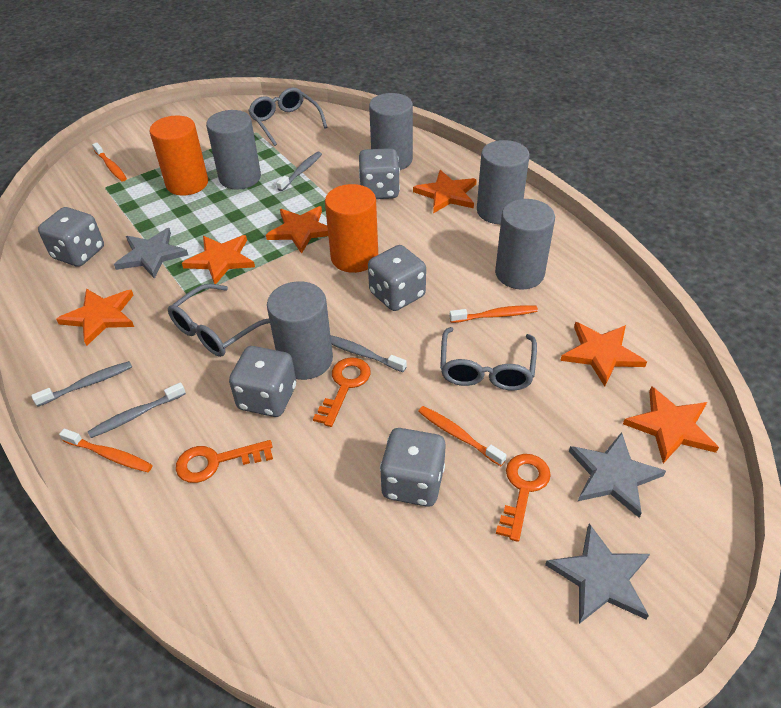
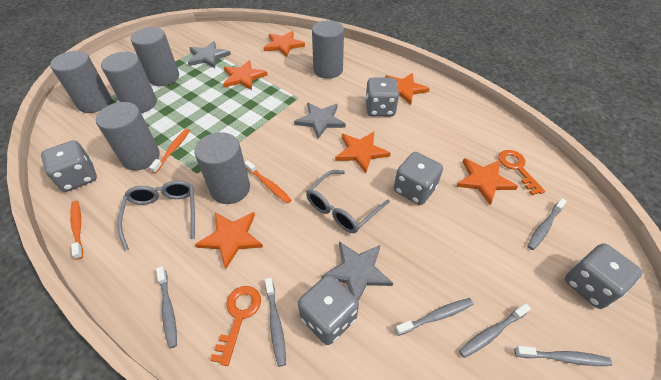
grey cylinder: 5 -> 6
grey glasses: 3 -> 2
grey toothbrush: 4 -> 6
orange cylinder: 2 -> 0
orange key: 3 -> 2
orange toothbrush: 4 -> 3

